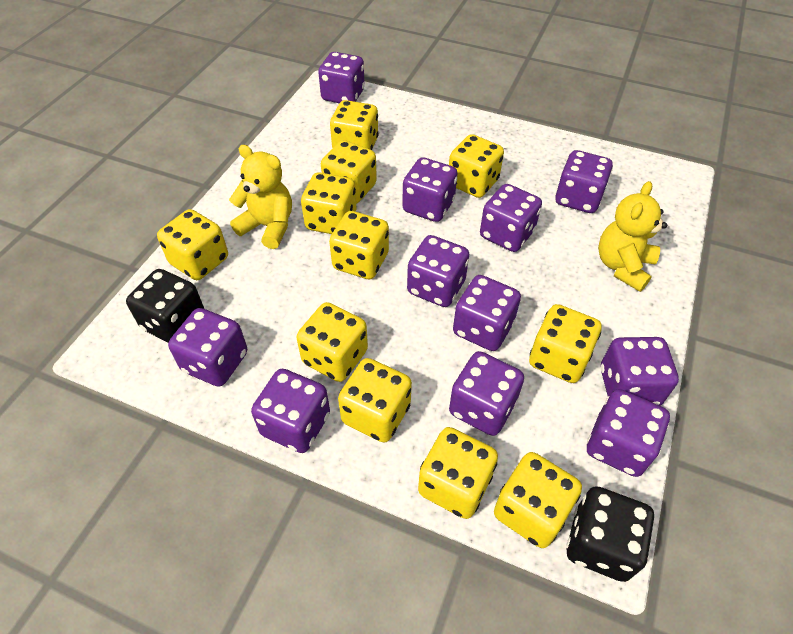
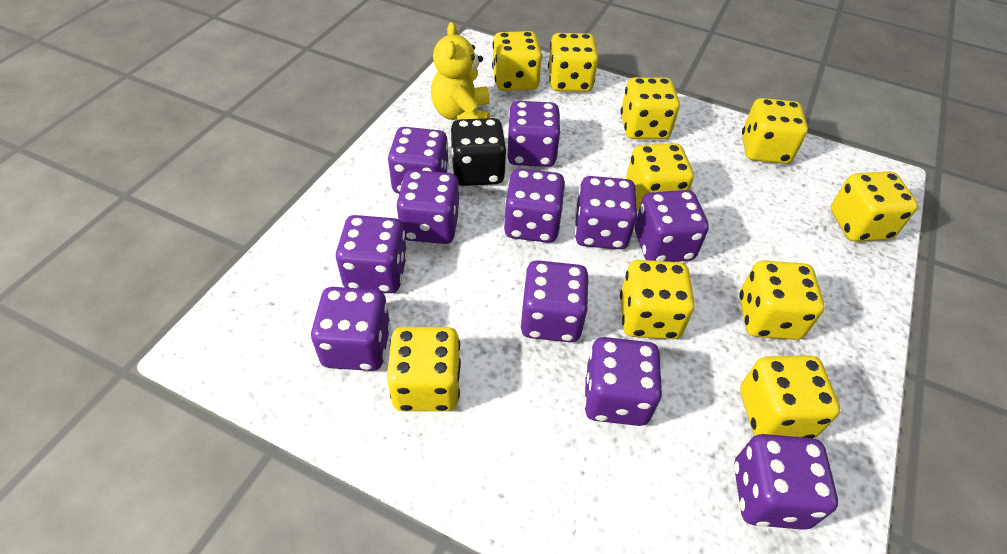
black dice: 2 -> 1
yellow dice: 11 -> 10
yellow teddy bear: 2 -> 1

